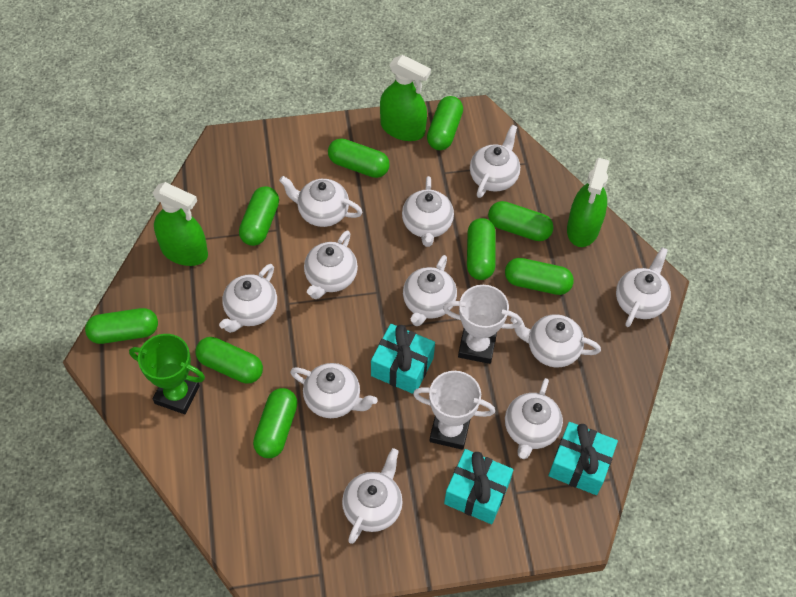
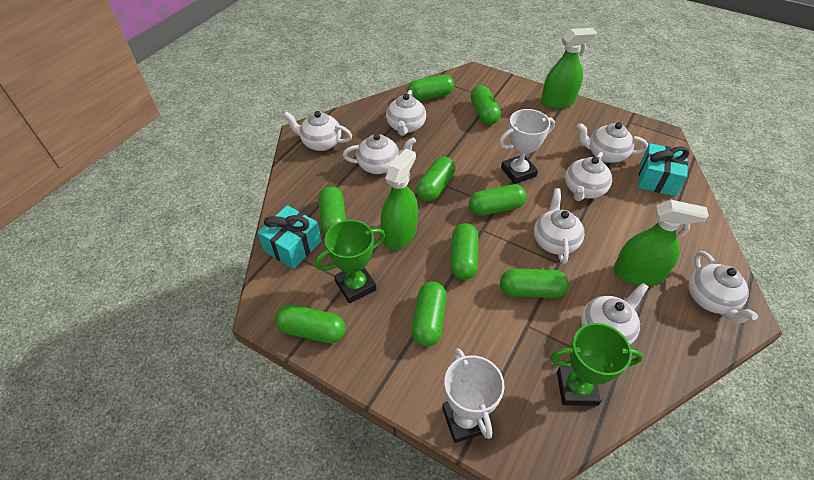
green trophy: 1 -> 2
turquoise gift: 3 -> 2
white teapot: 11 -> 8

